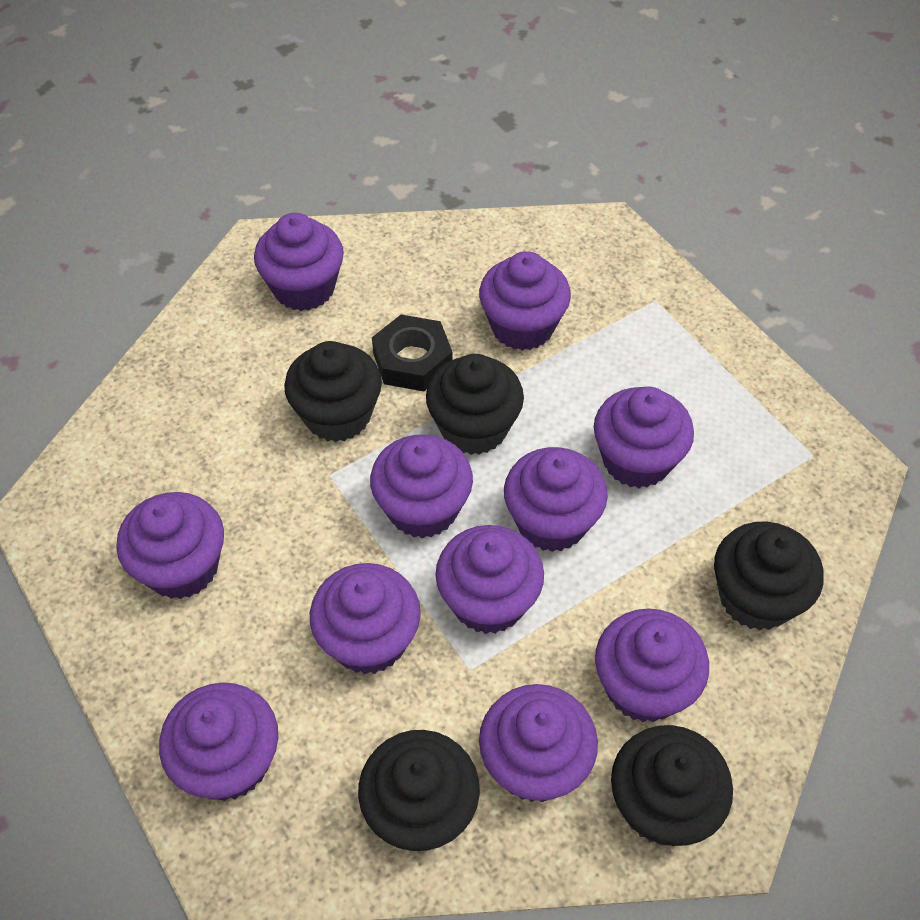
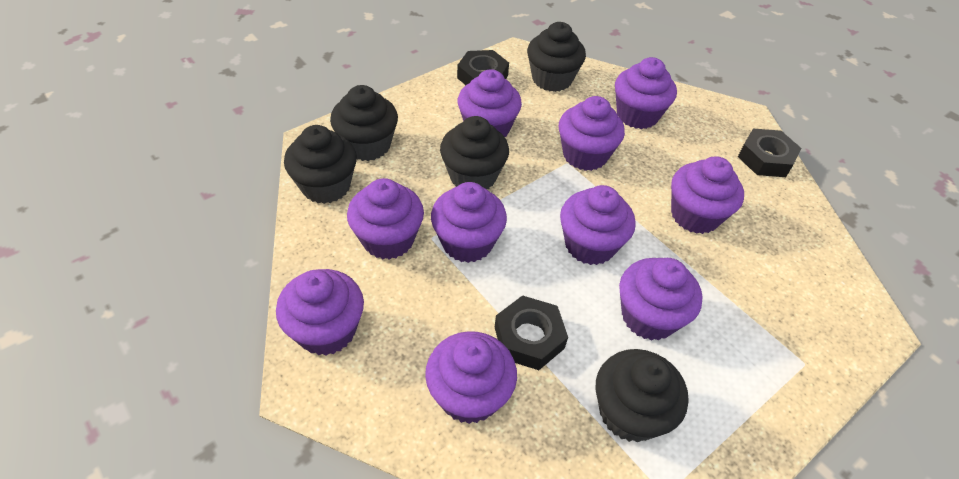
black nut: 1 -> 3
purple cupcake: 11 -> 10

